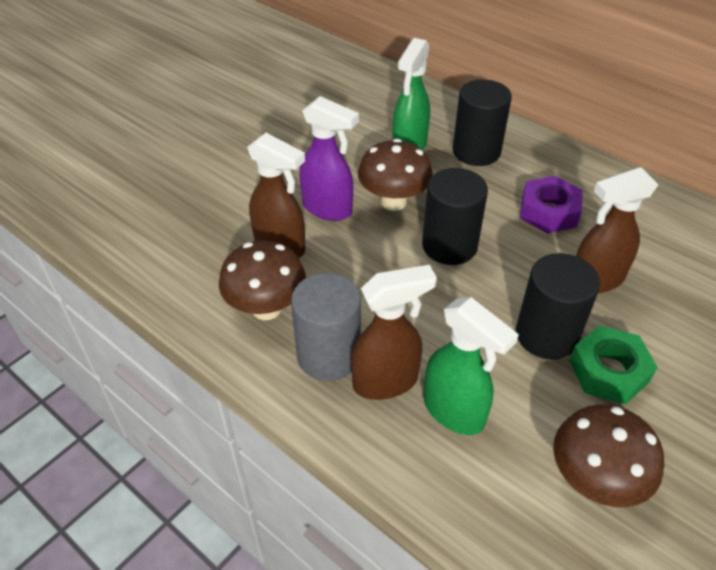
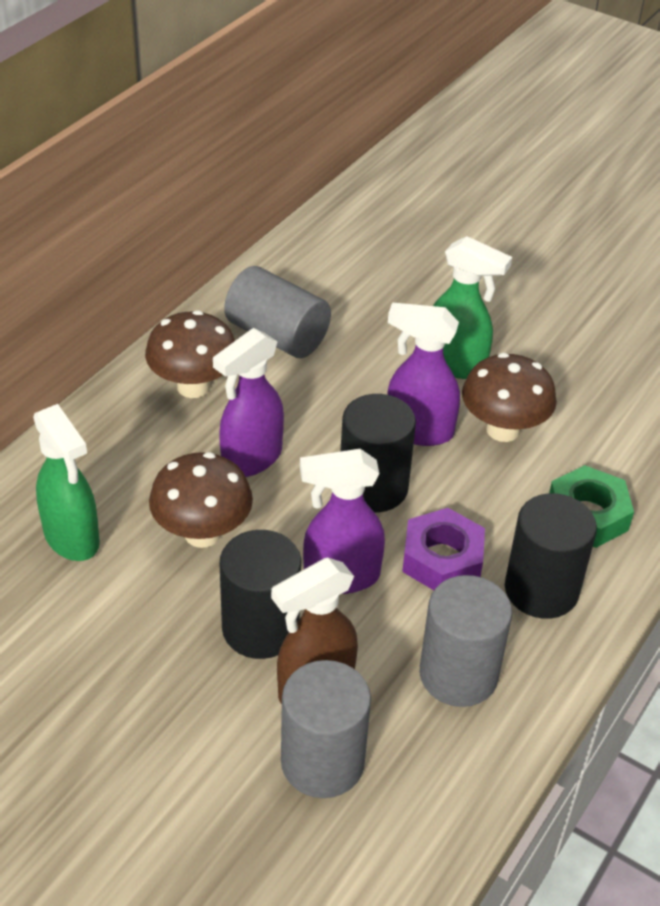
brown spray bottle: 3 -> 1
grey cylinder: 1 -> 3
purple spray bottle: 1 -> 3

